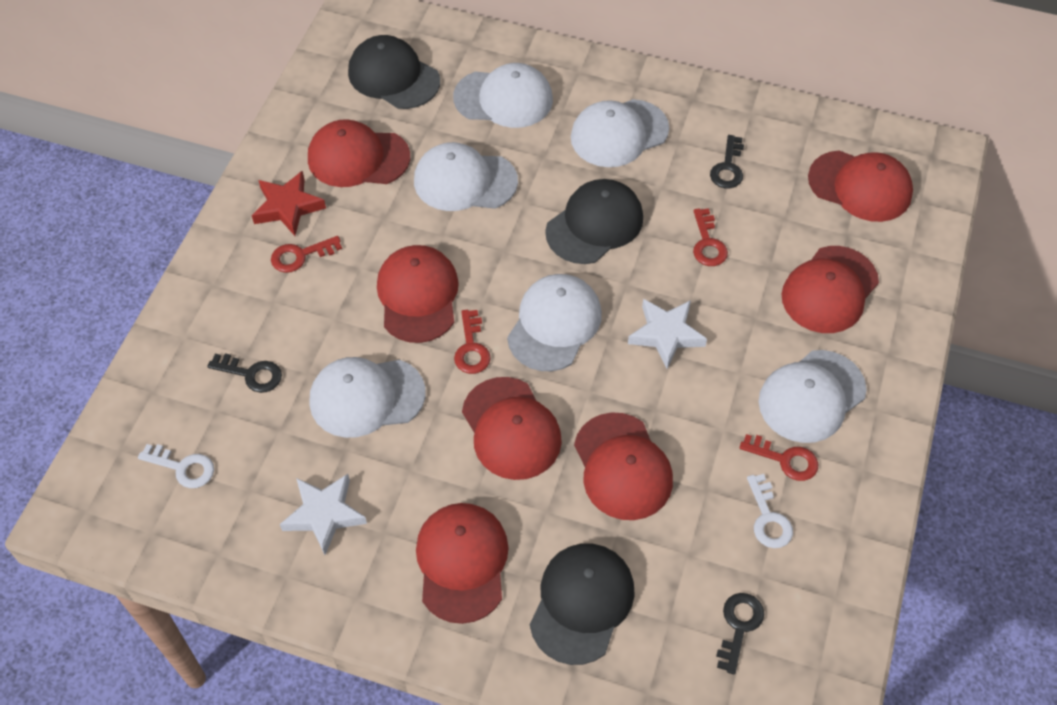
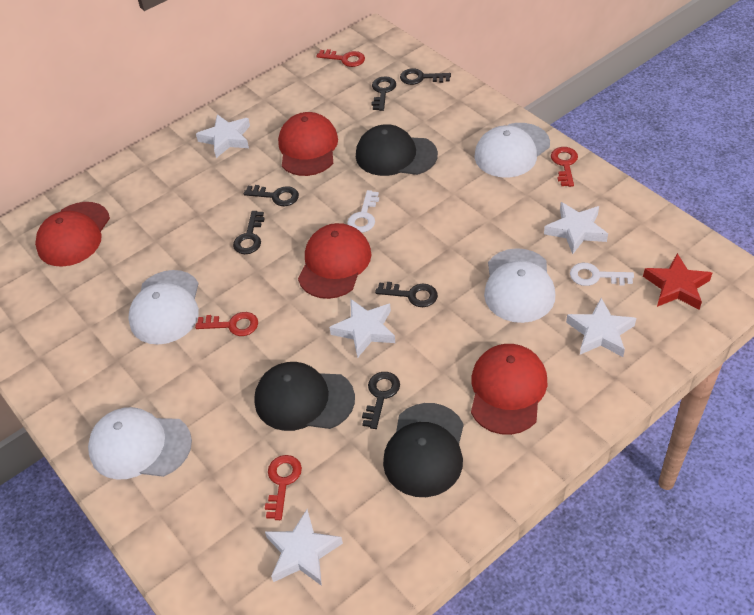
black key: 3 -> 6
red cap: 7 -> 4
white cap: 6 -> 4
white star: 2 -> 5

